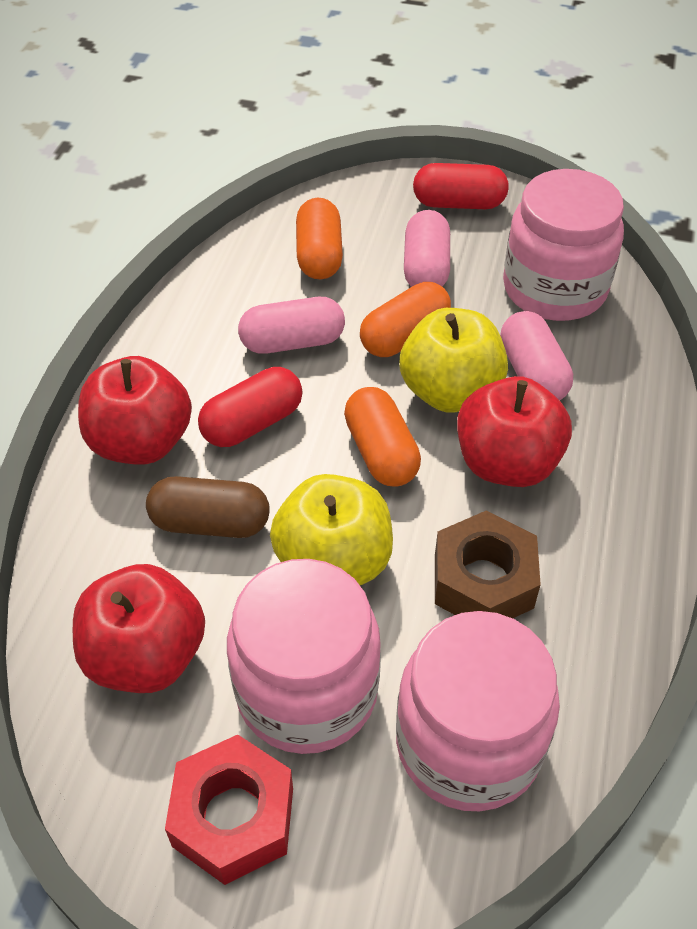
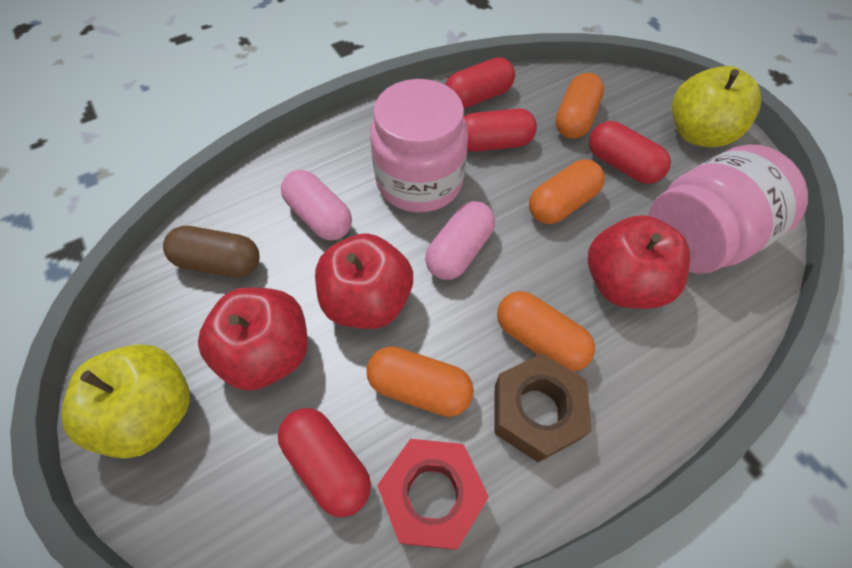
orange capsule: 3 -> 4
pink capsule: 3 -> 2
pink jar: 3 -> 2
red capsule: 2 -> 4

